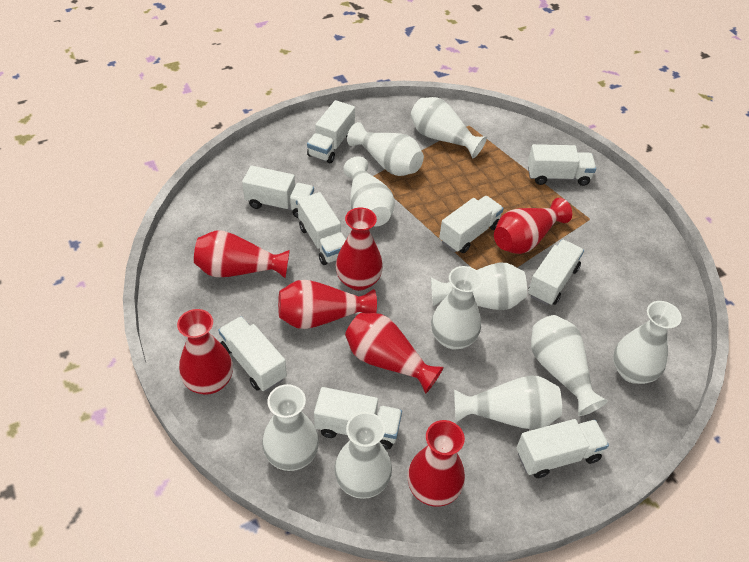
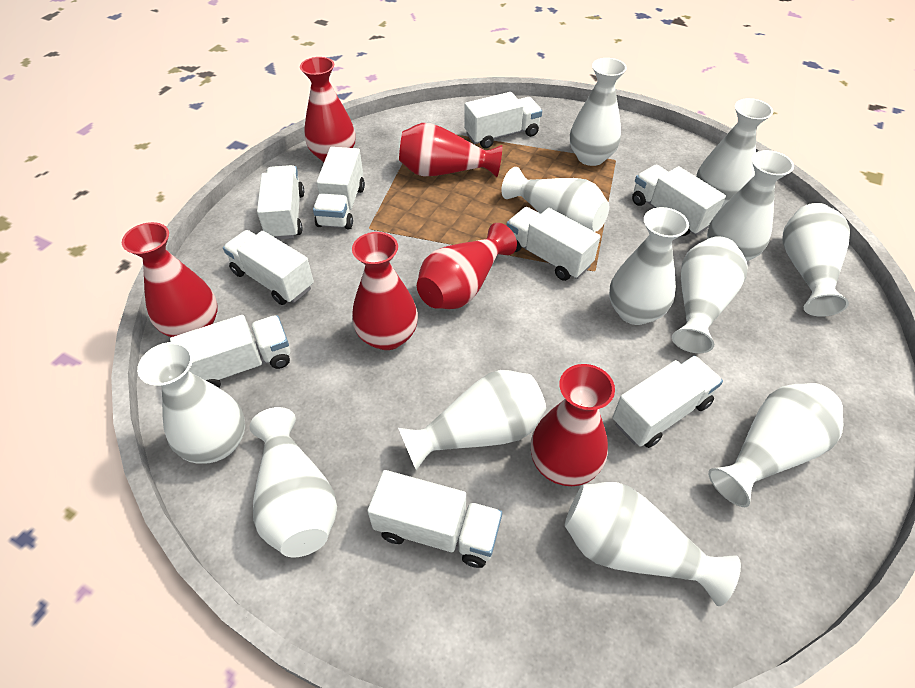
red vase: 7 -> 6
white vase: 10 -> 12

